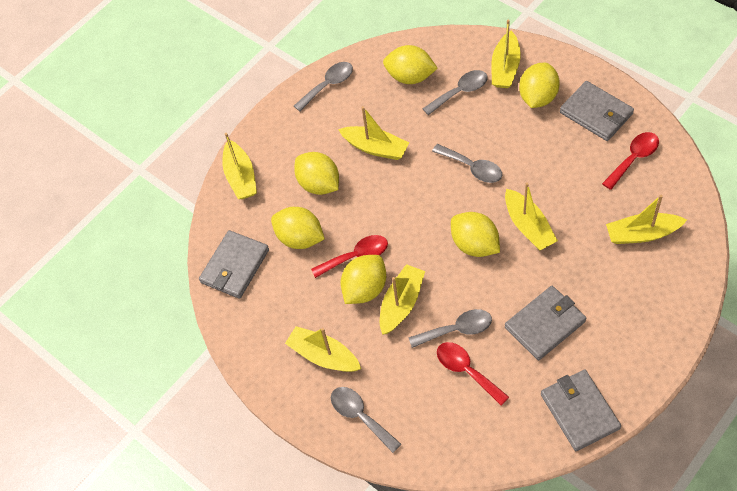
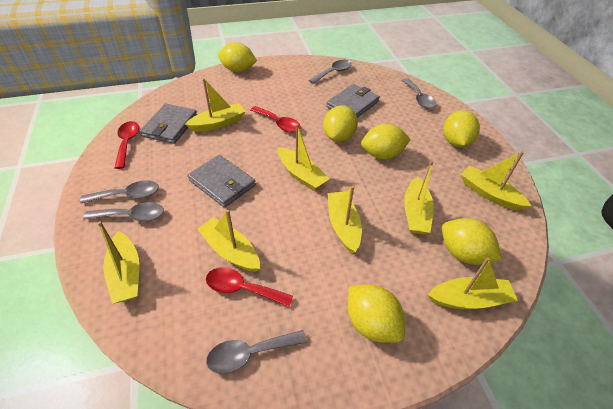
grey wallet: 4 -> 3
yellow boat: 7 -> 8

